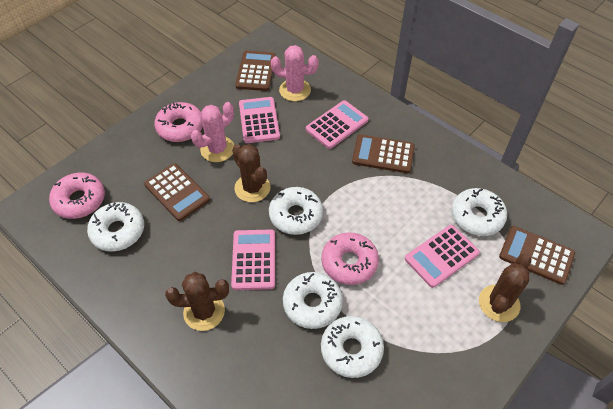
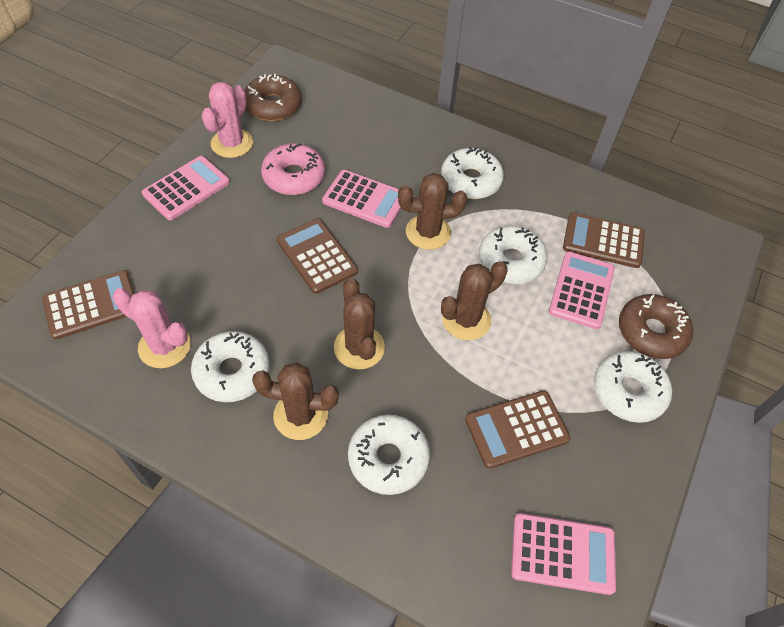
brown cactus: 3 -> 4
brown donut: 0 -> 2
pink donut: 3 -> 1

